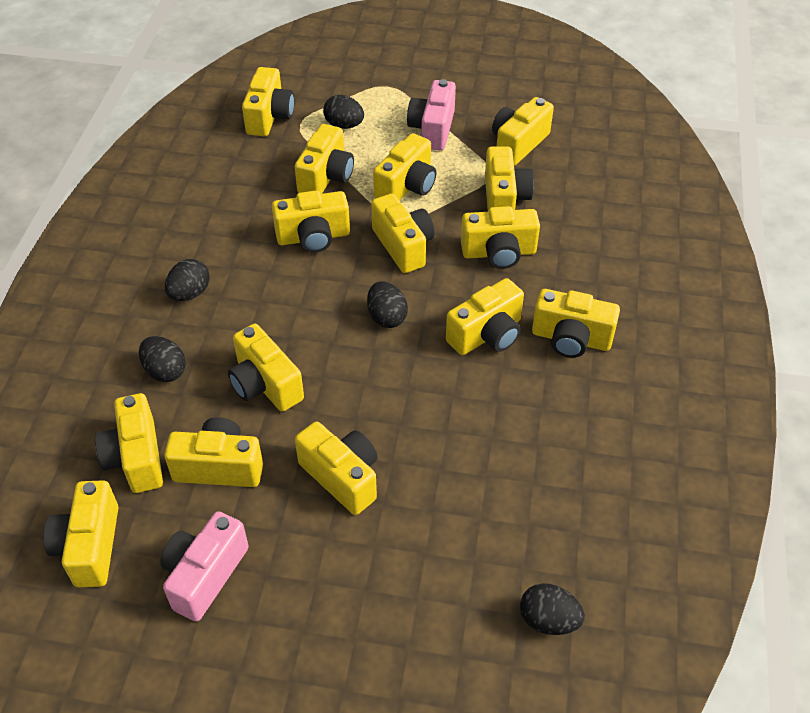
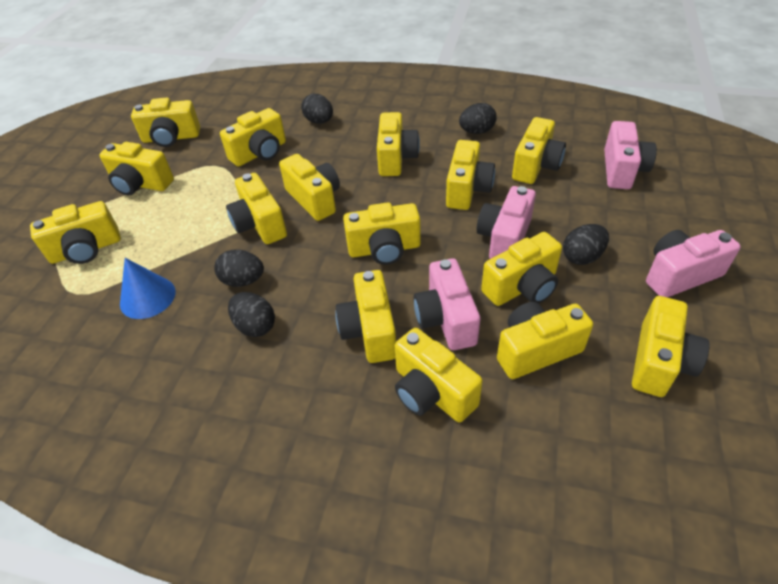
blue cone: 0 -> 1
pink camera: 2 -> 4

